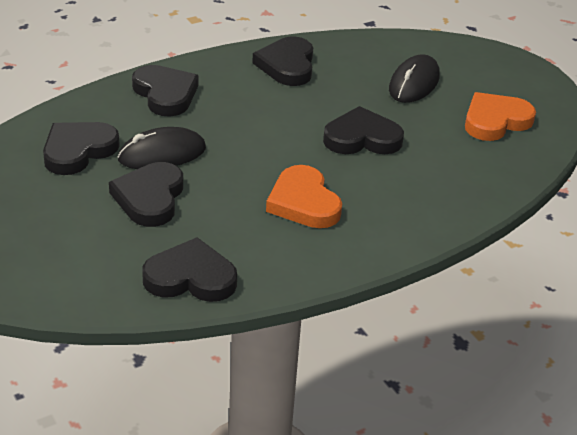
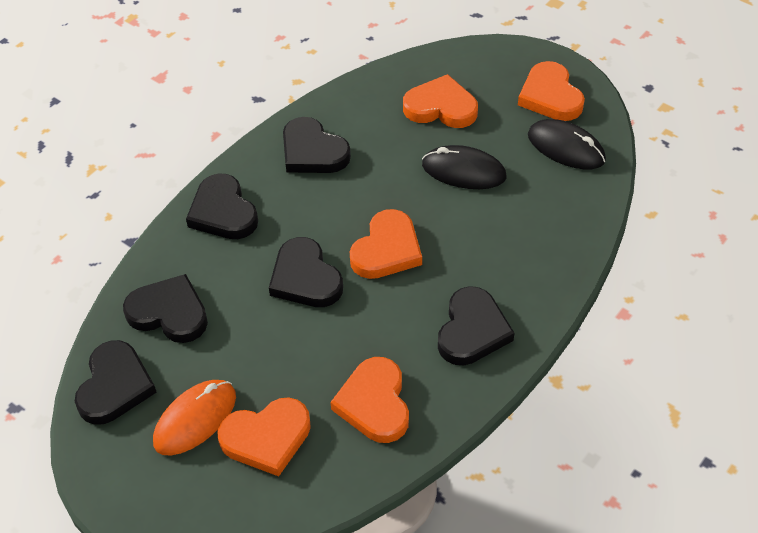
orange heart: 2 -> 5
orange mouse: 0 -> 1

